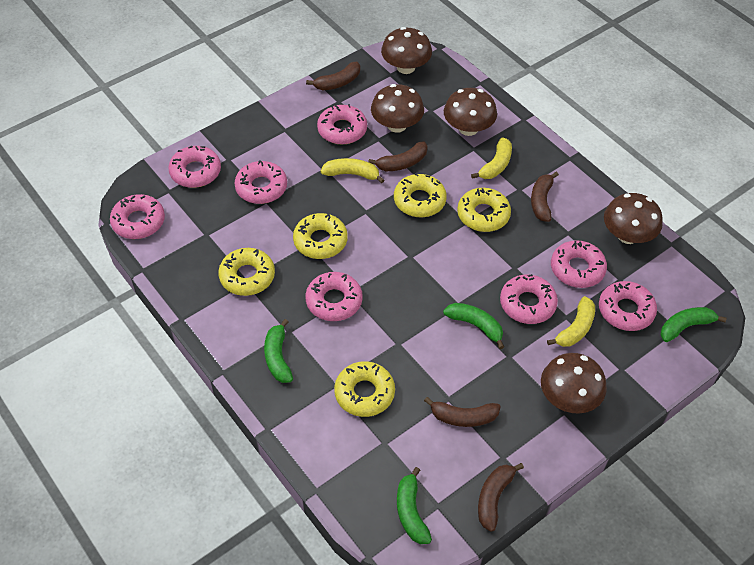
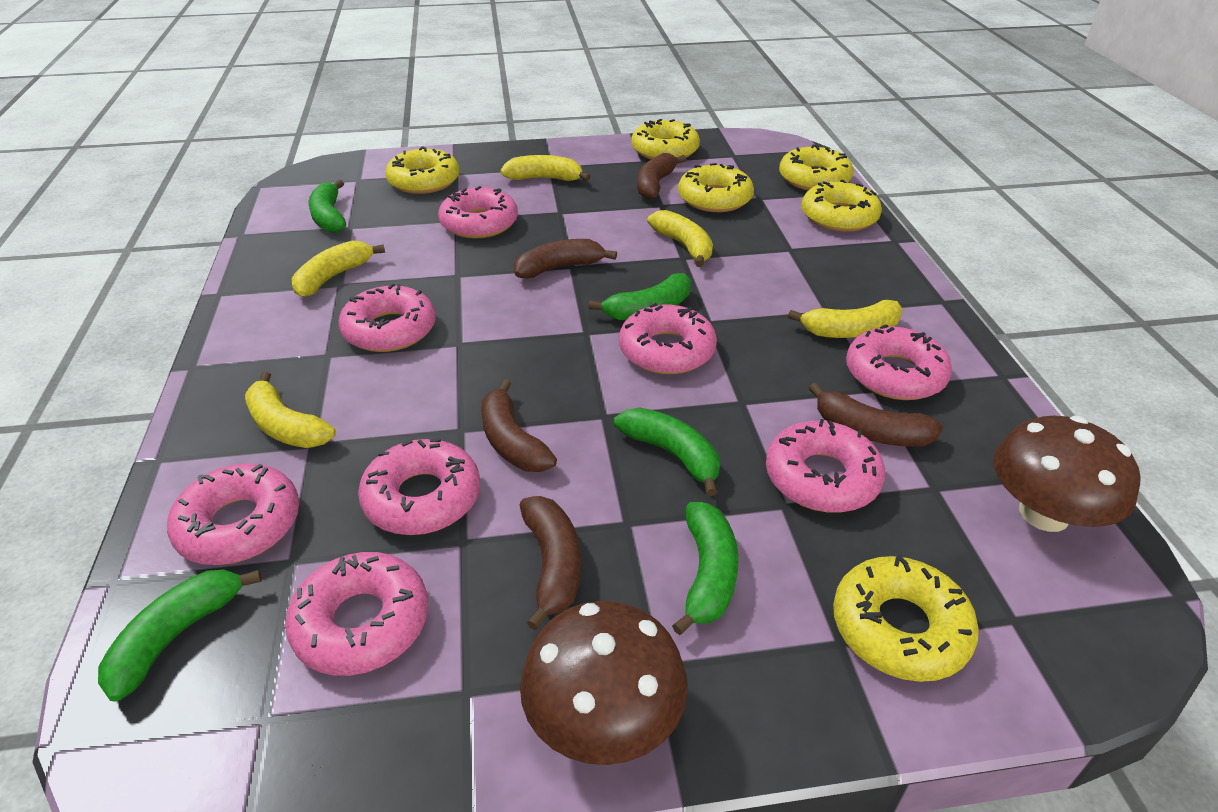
brown mushroom: 5 -> 2
green banana: 4 -> 5
yellow banana: 3 -> 5
yellow donut: 5 -> 6

